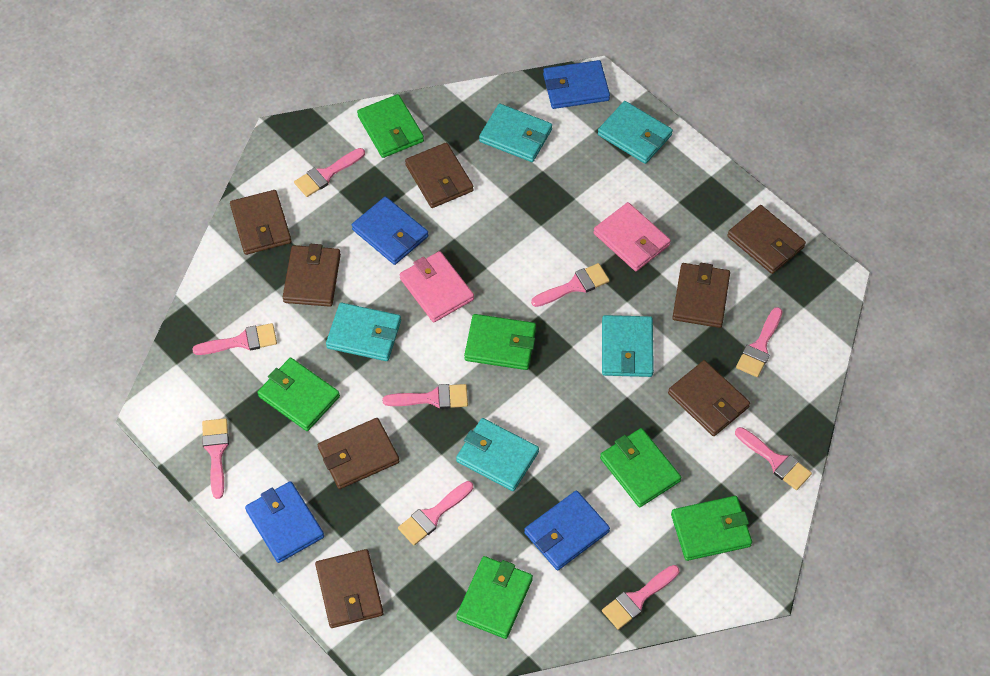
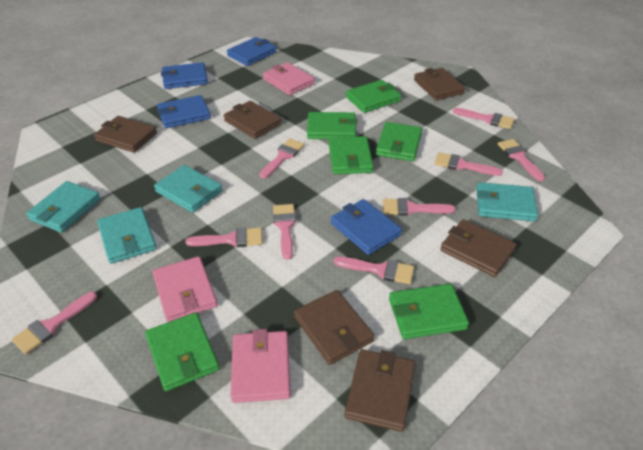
brown wallet: 8 -> 6
pink wallet: 2 -> 3
turquoise wallet: 5 -> 4

